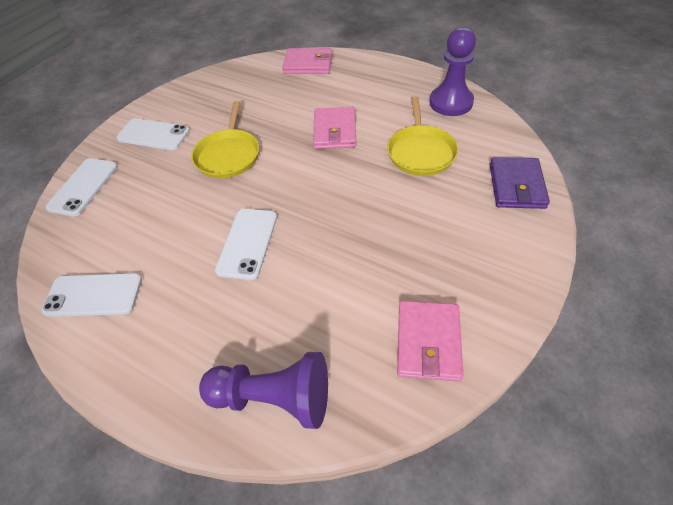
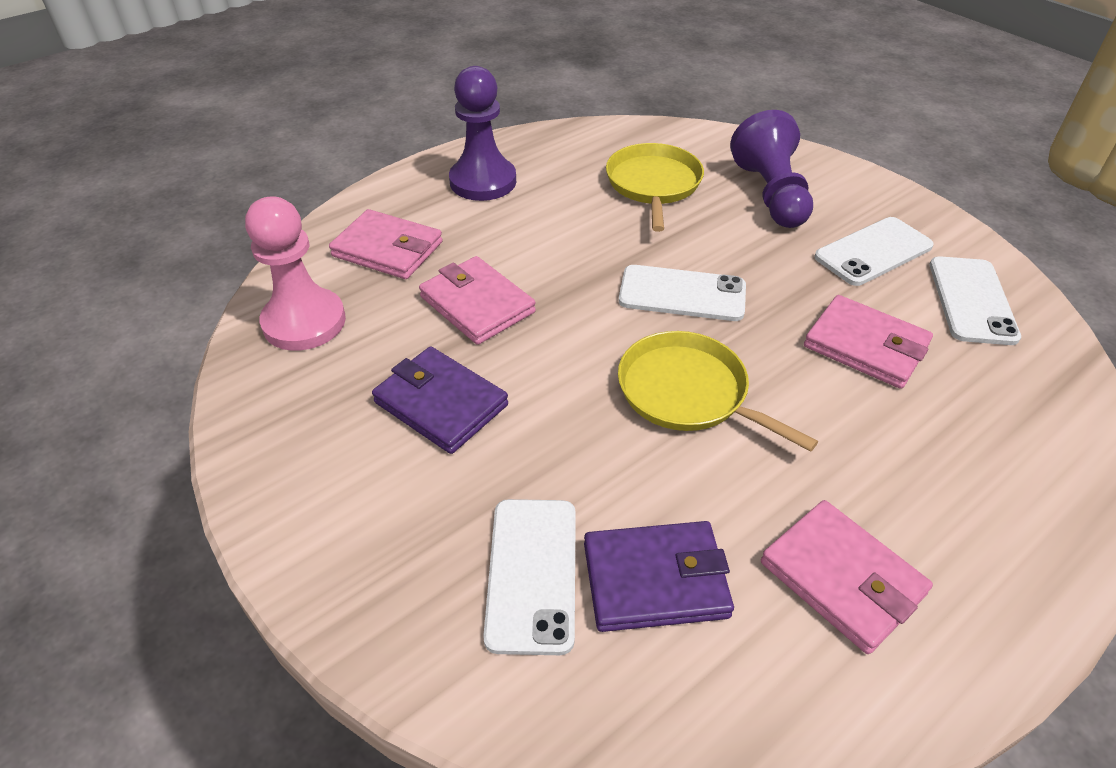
pink pawn: 0 -> 1
pink wallet: 3 -> 4
purple wallet: 1 -> 2

